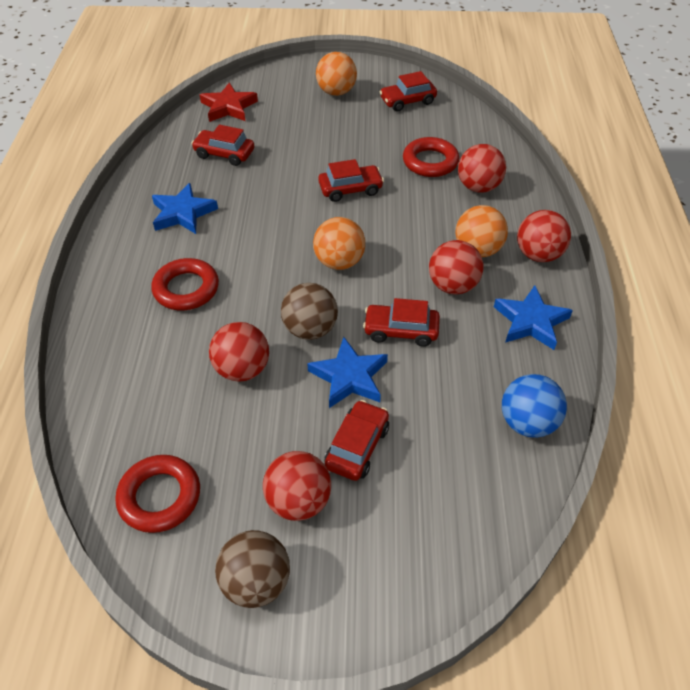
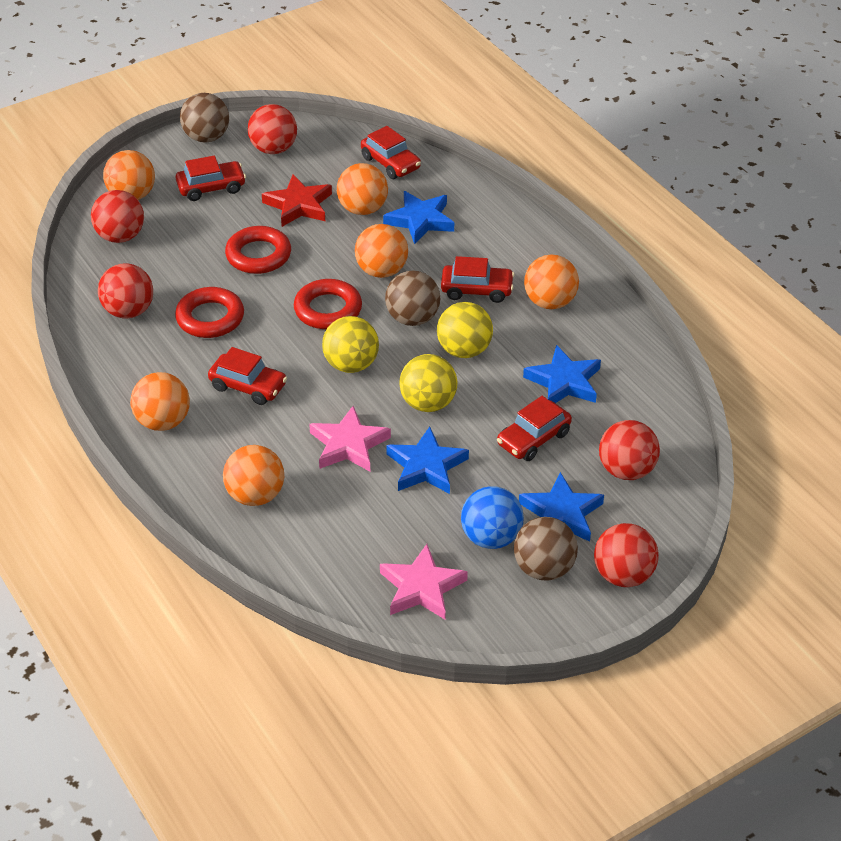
blue star: 3 -> 4
brown ball: 2 -> 3
orange ball: 3 -> 6
pink star: 0 -> 2
yellow ball: 0 -> 3

